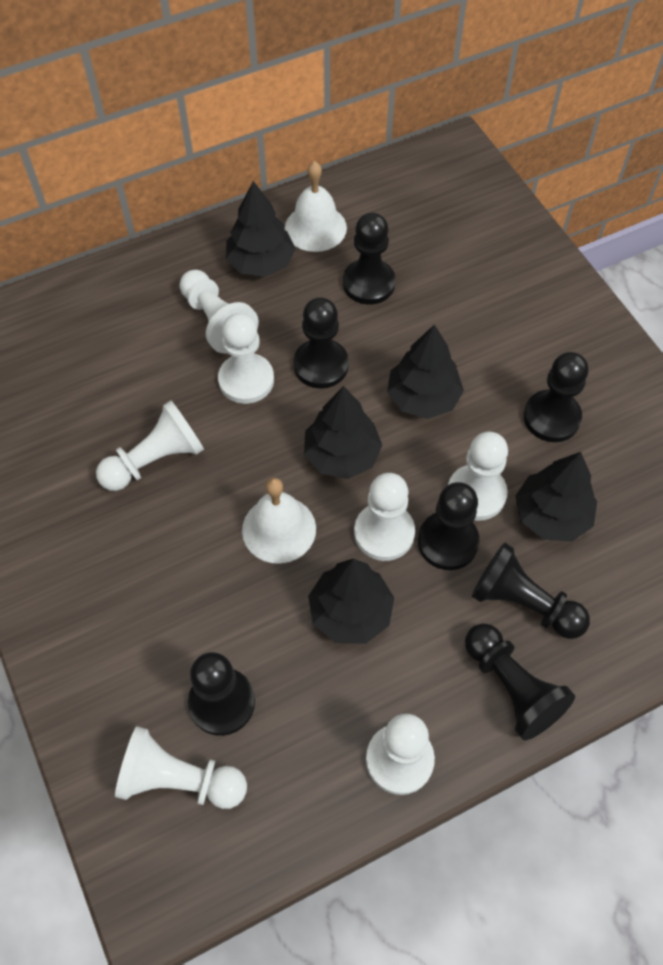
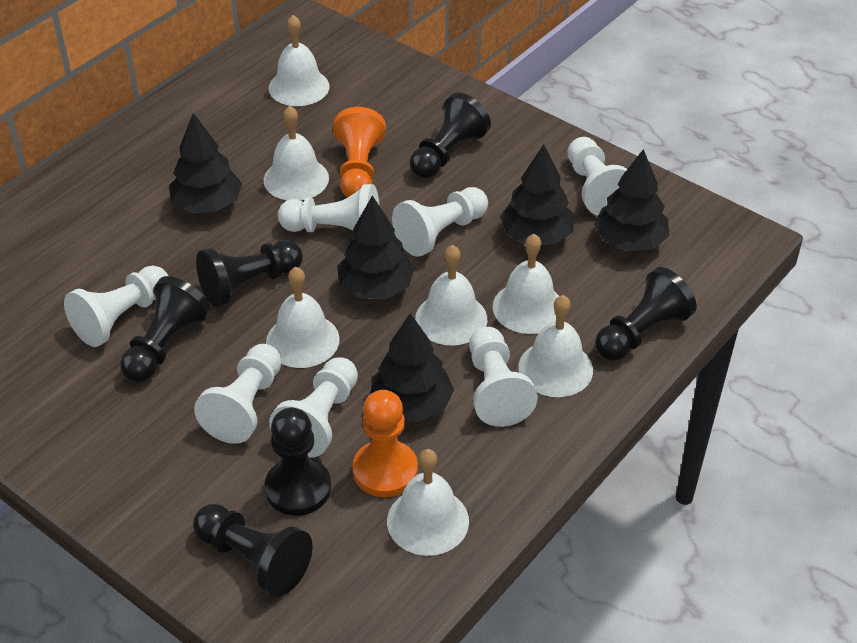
black pawn: 7 -> 6
orange pawn: 0 -> 2
white bell: 2 -> 7

